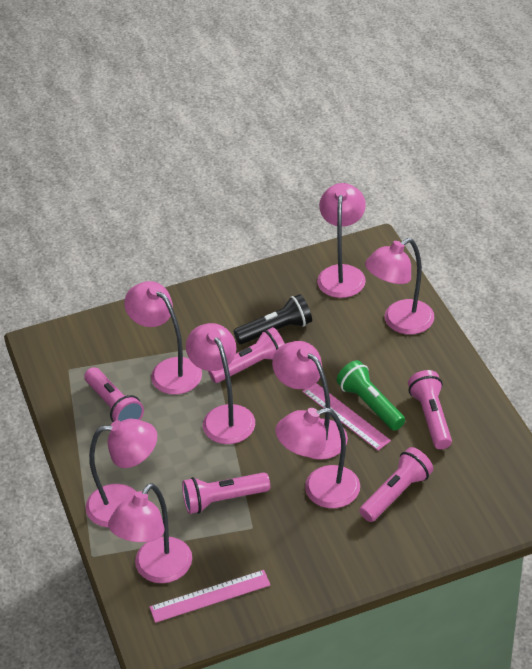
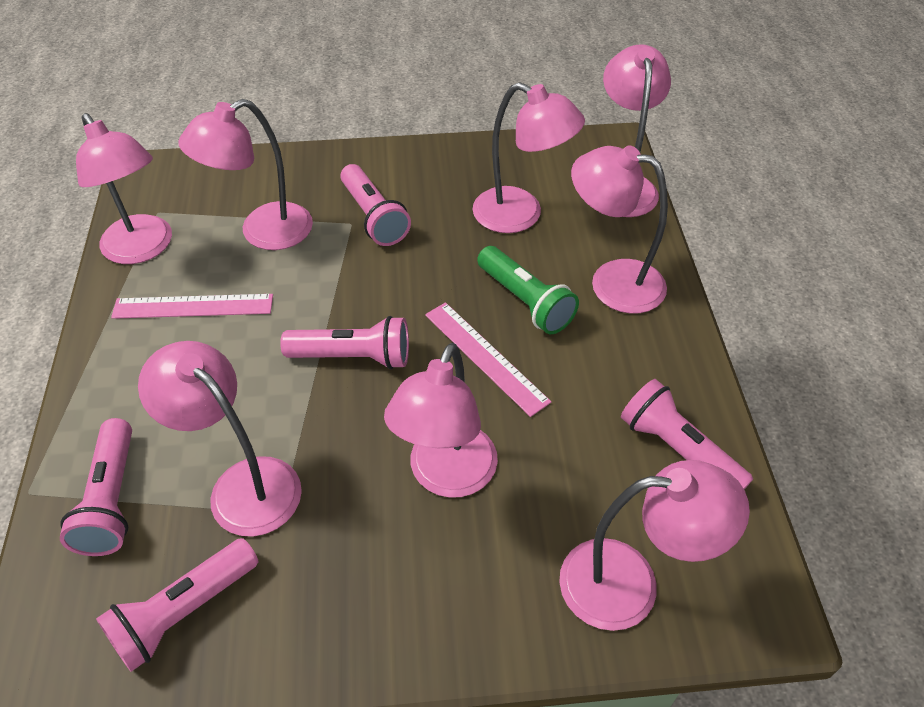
black flashlight: 1 -> 0

